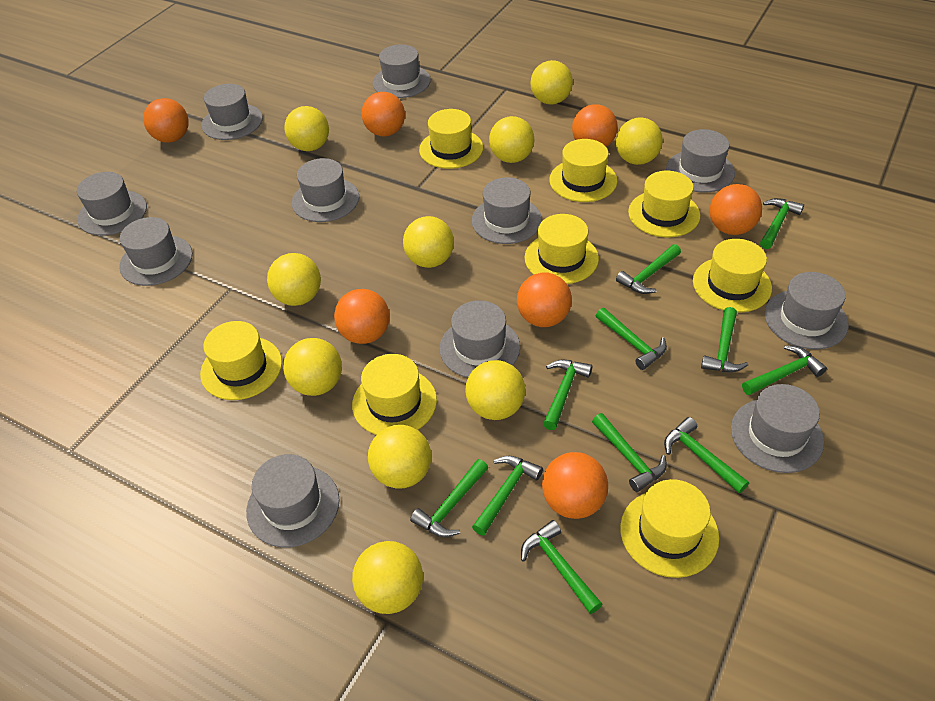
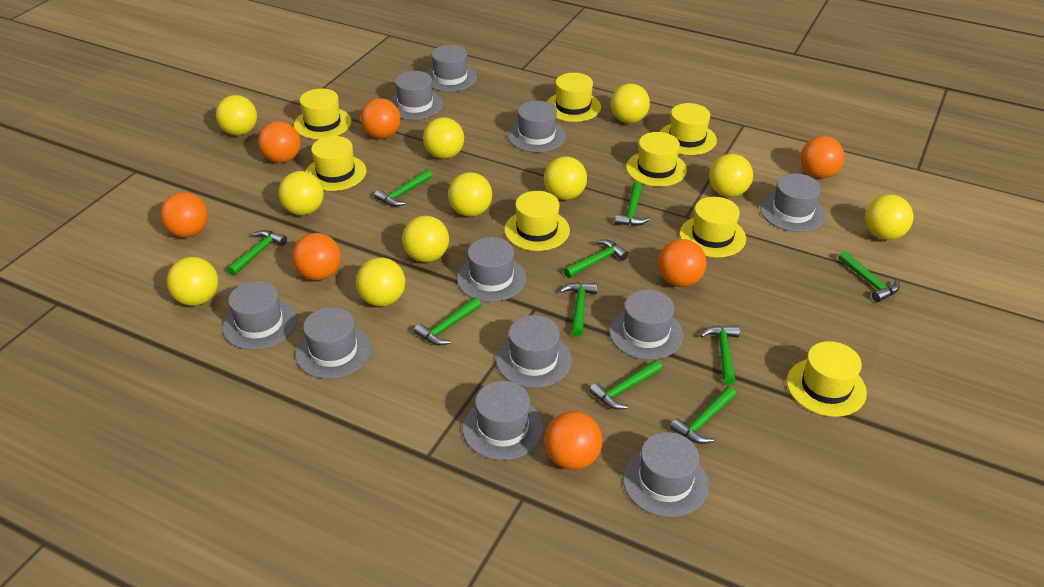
green hammer: 11 -> 10
yellow ball: 10 -> 11

